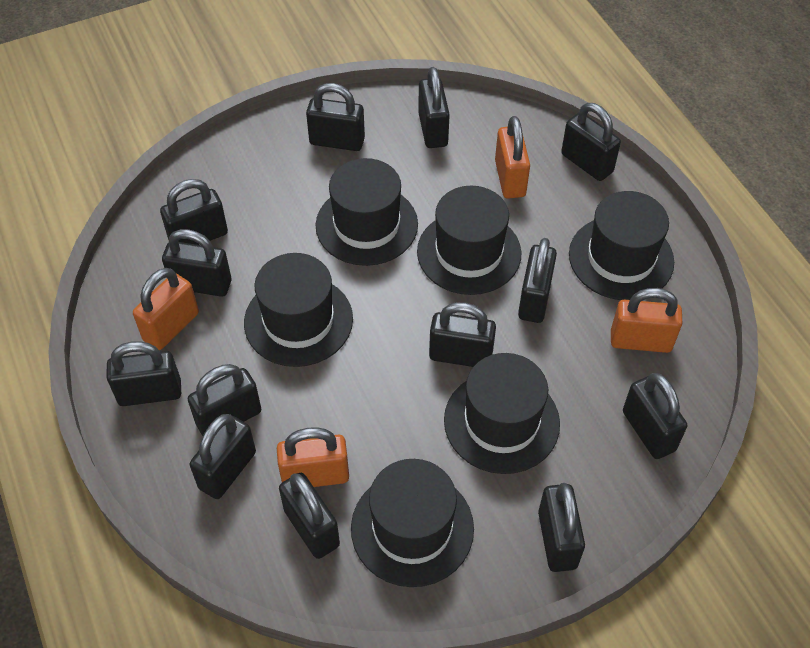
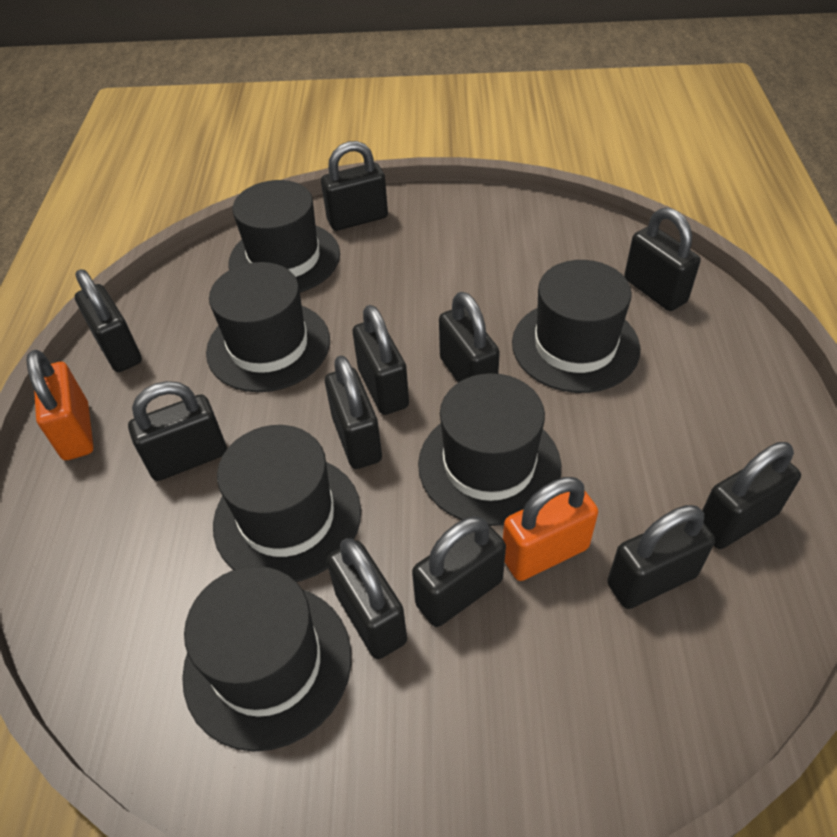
black padlock: 13 -> 11
orange padlock: 4 -> 2

